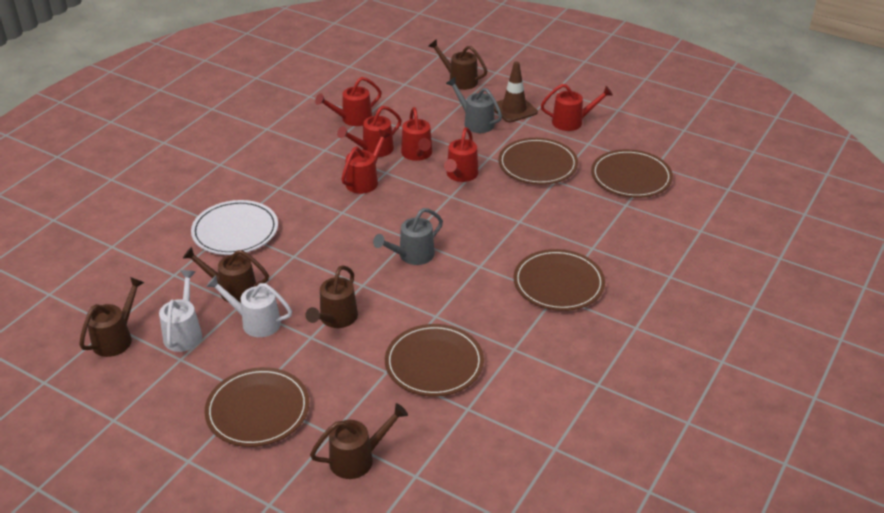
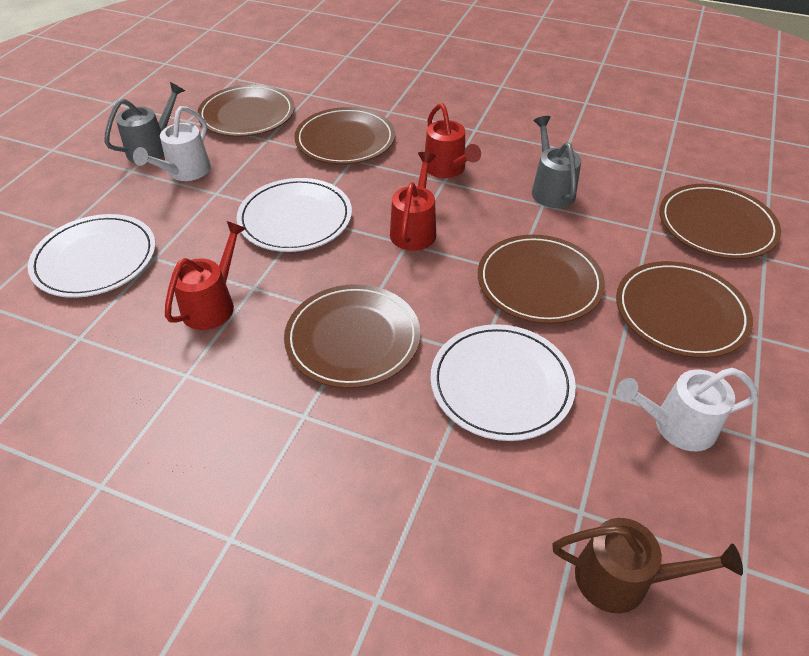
brown plate: 5 -> 6
brown traffic cone: 1 -> 0
brown watering can: 5 -> 1
red watering can: 6 -> 3
white plate: 1 -> 3

